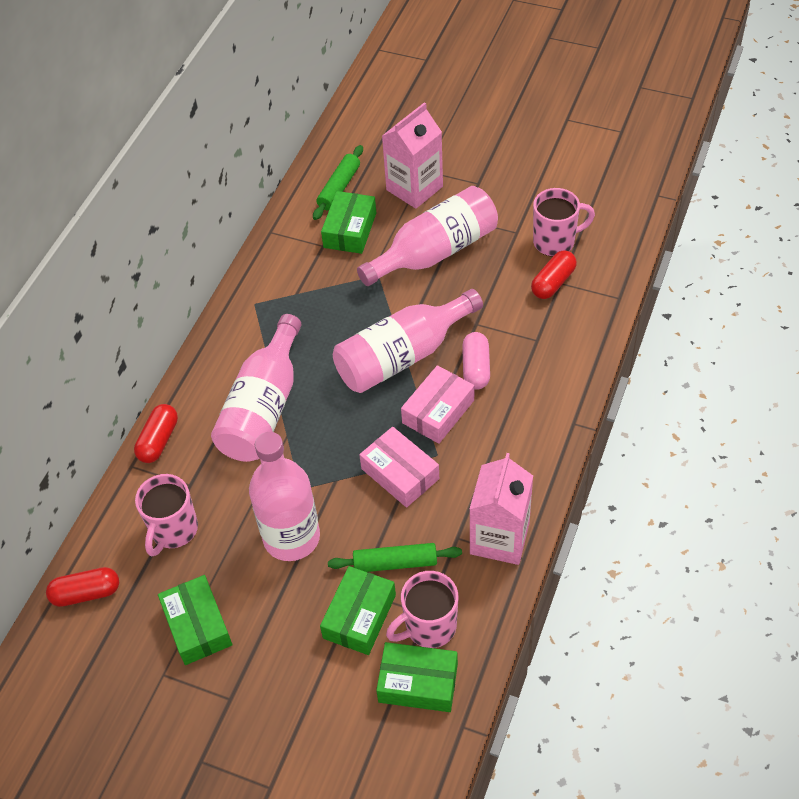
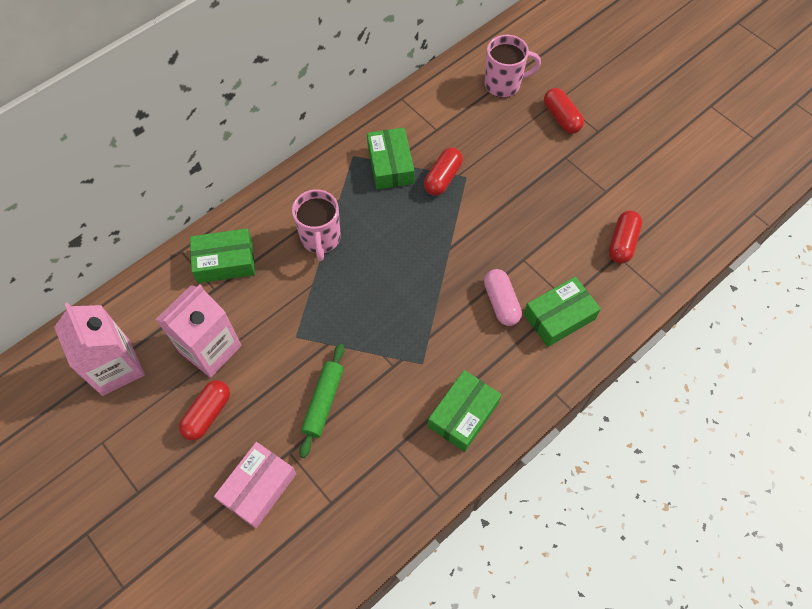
green rolling pin: 2 -> 1
pink bottle: 4 -> 0
pink box: 2 -> 1
pink mug: 3 -> 2
red capsule: 3 -> 4

